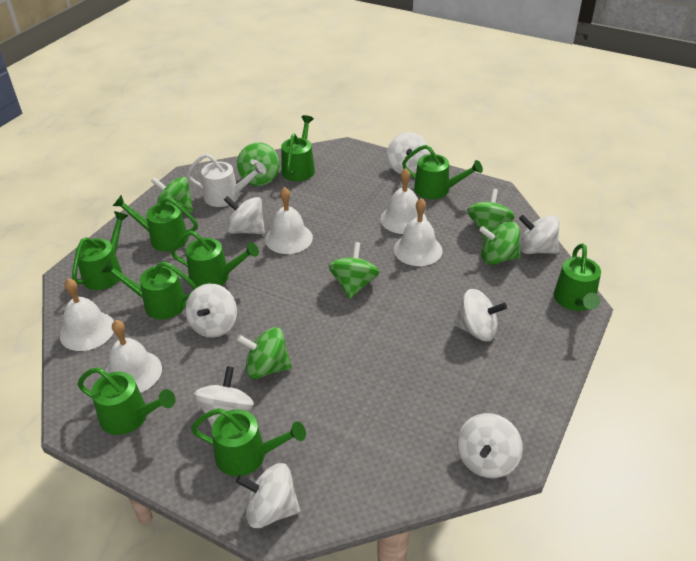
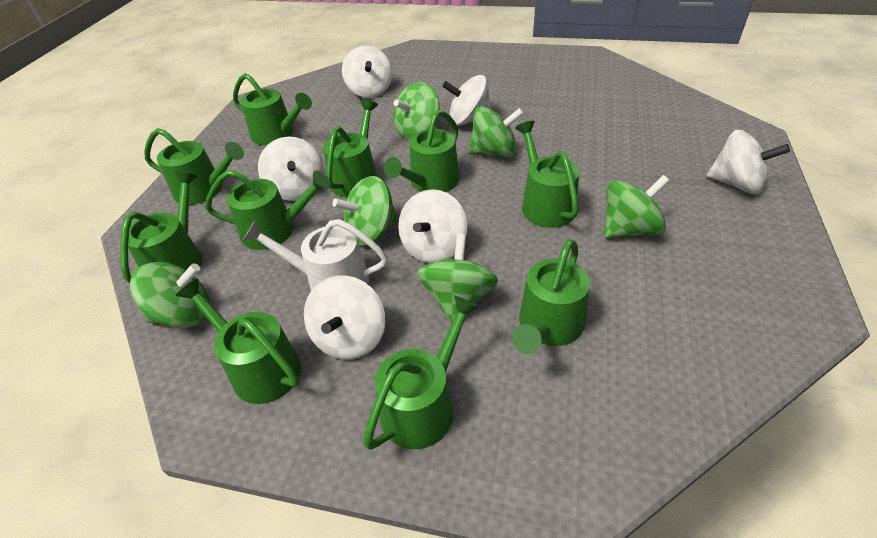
green watering can: 9 -> 10
white bell: 5 -> 0
white spinning top: 8 -> 6

